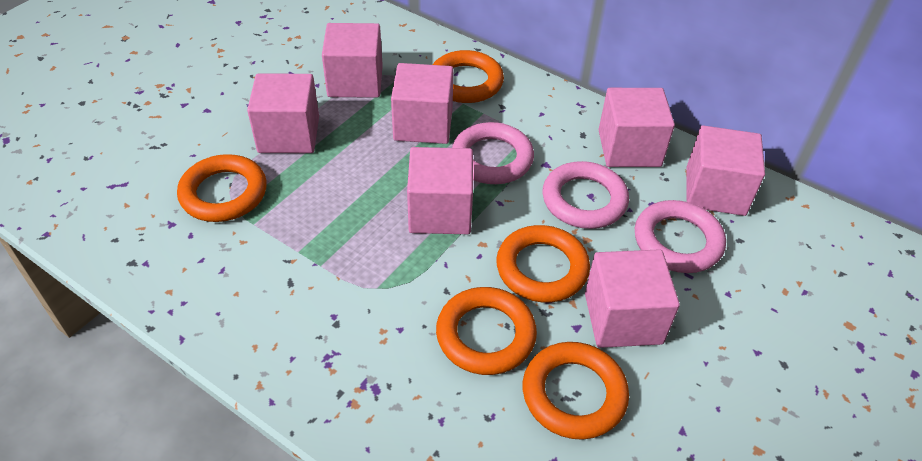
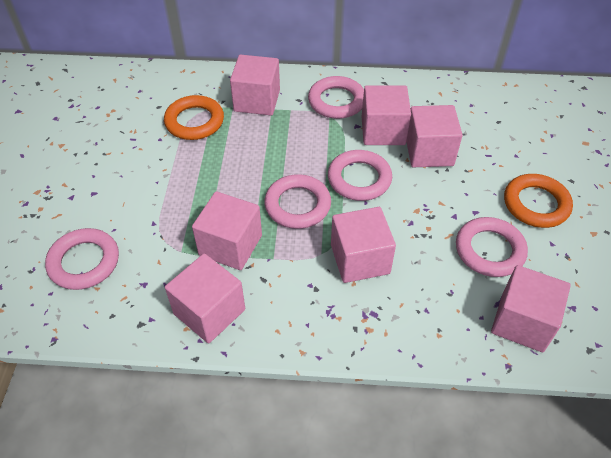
orange ring: 5 -> 2
pink ring: 3 -> 5

